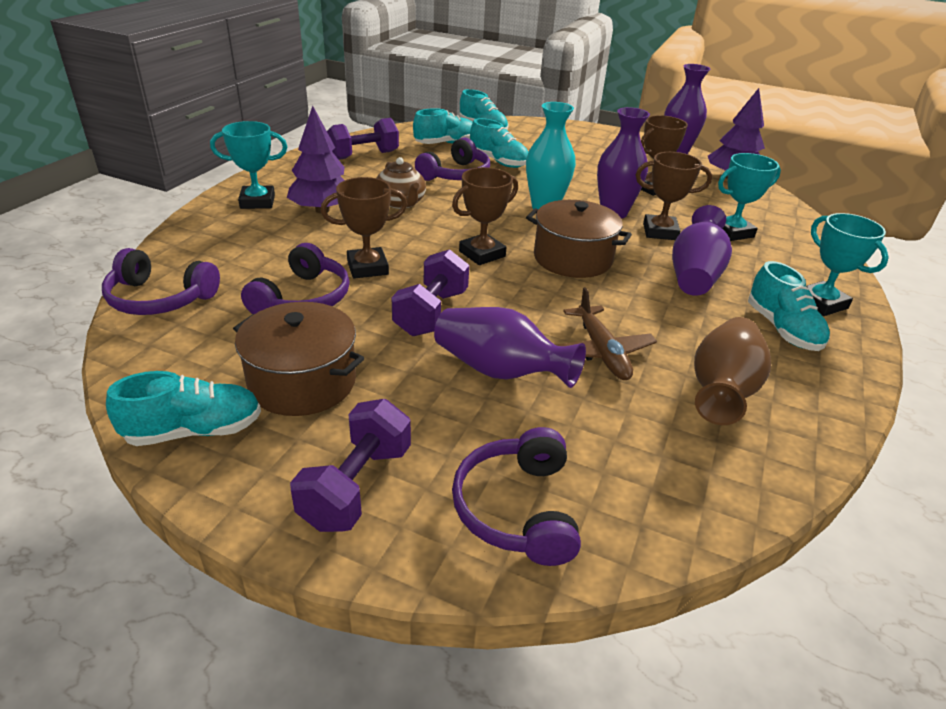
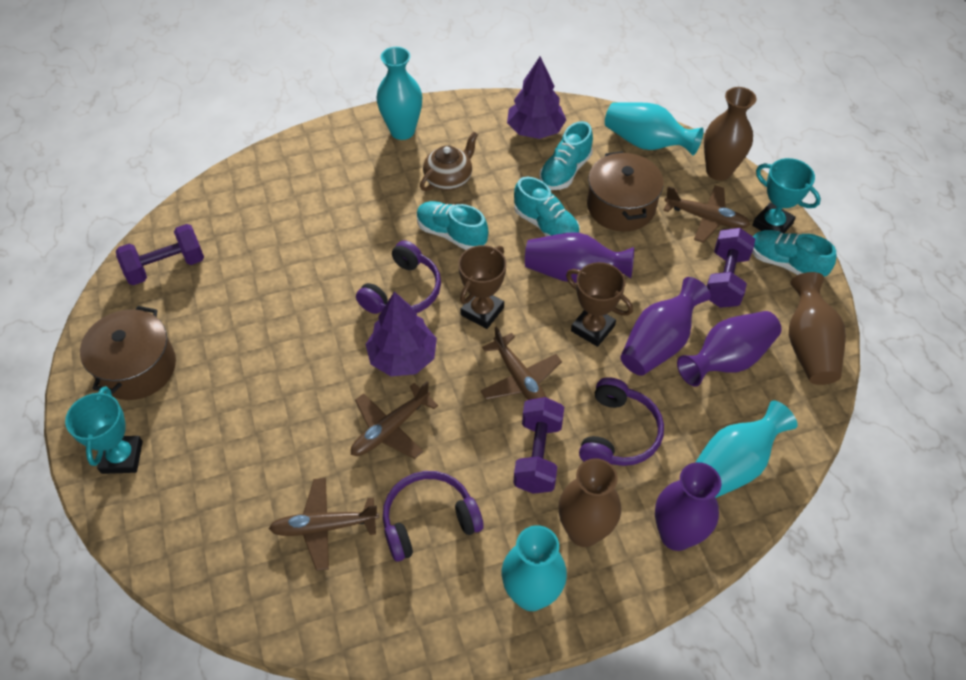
brown plane: 1 -> 4
brown trophy: 4 -> 2
brown vase: 1 -> 3
purple headphones: 4 -> 3
turquoise shoe: 5 -> 4
turquoise trophy: 3 -> 2
turquoise vase: 1 -> 4

